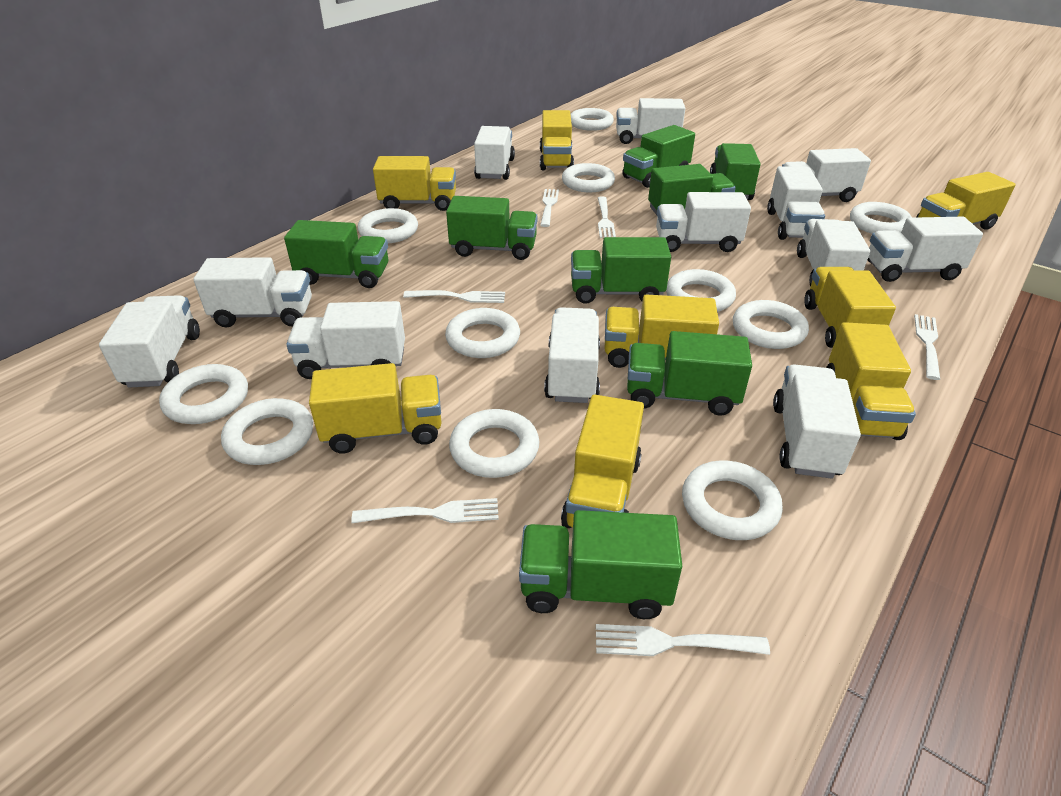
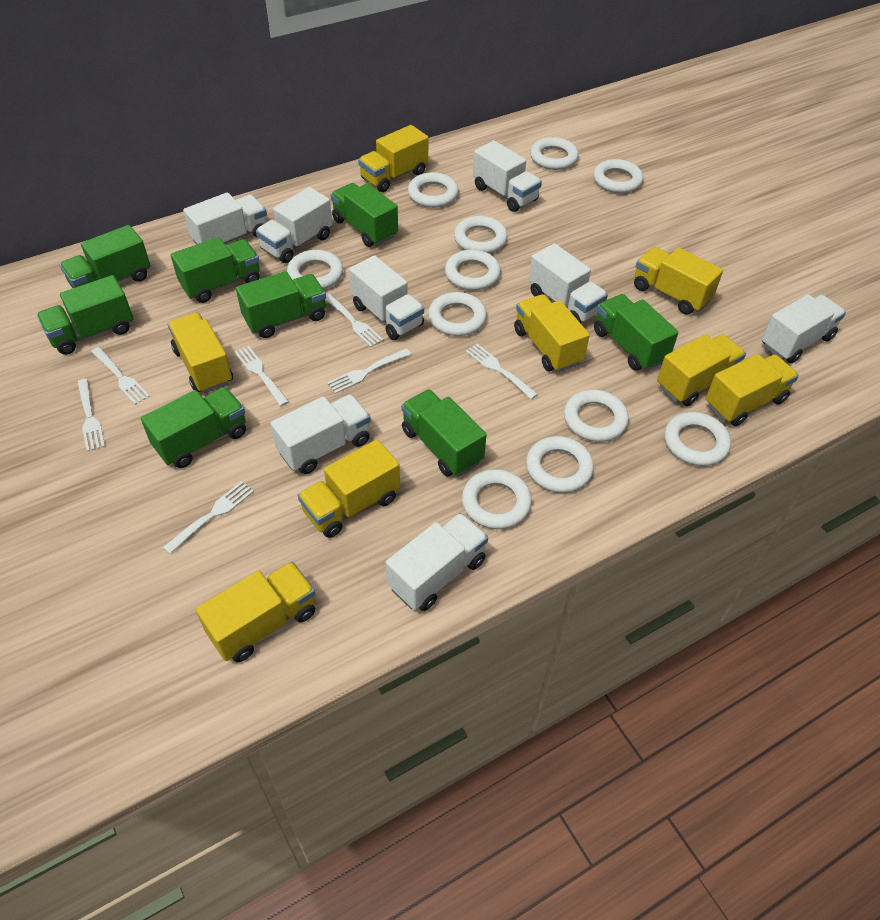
white fork: 6 -> 7
white truck: 12 -> 8

